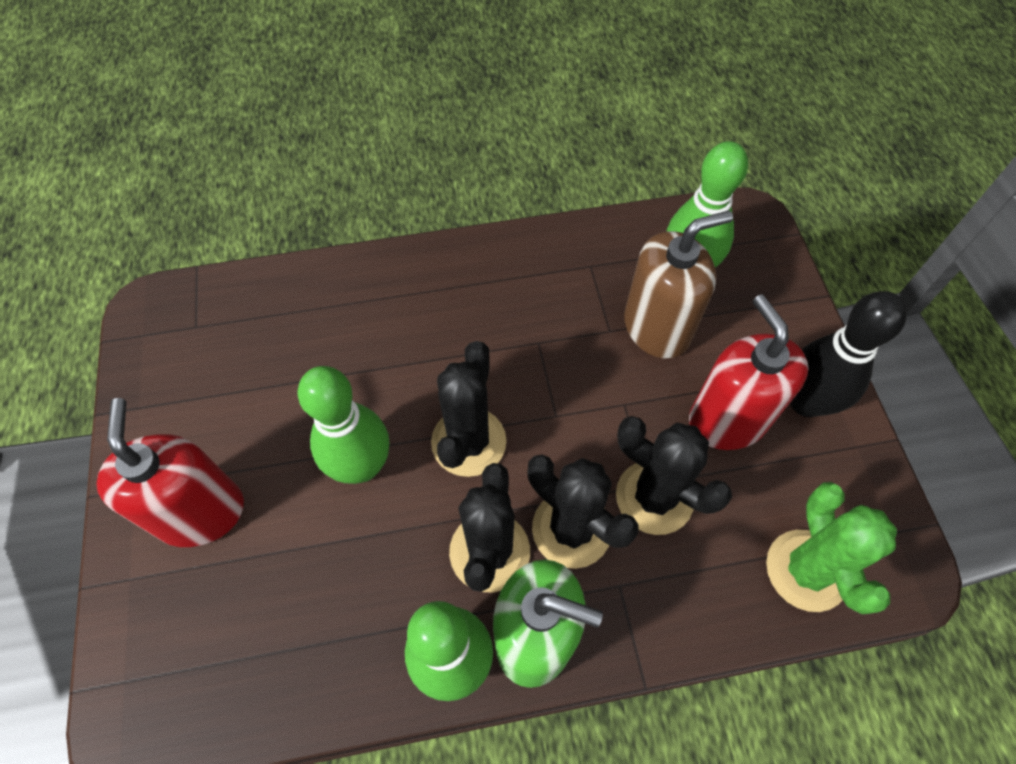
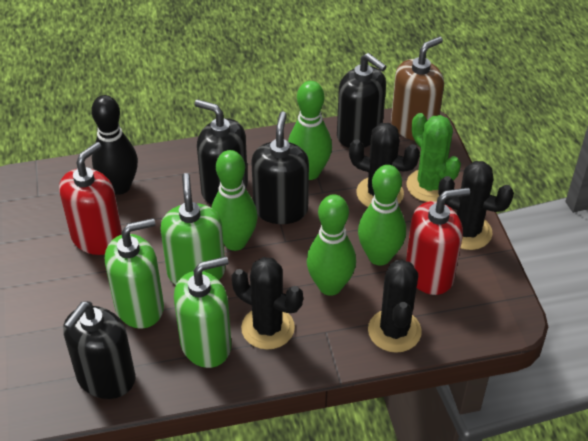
black soap dispenser: 0 -> 4
green bowling pin: 3 -> 4
green soap dispenser: 1 -> 3

